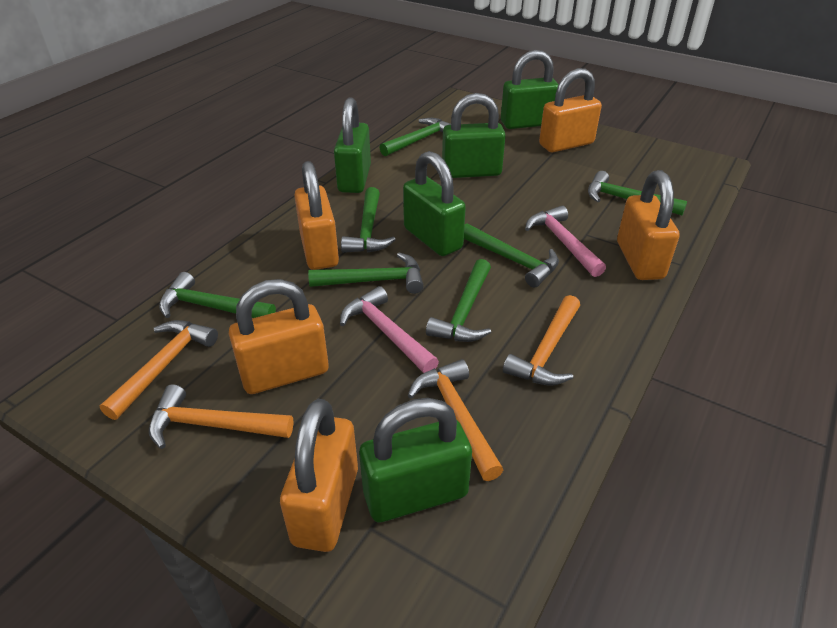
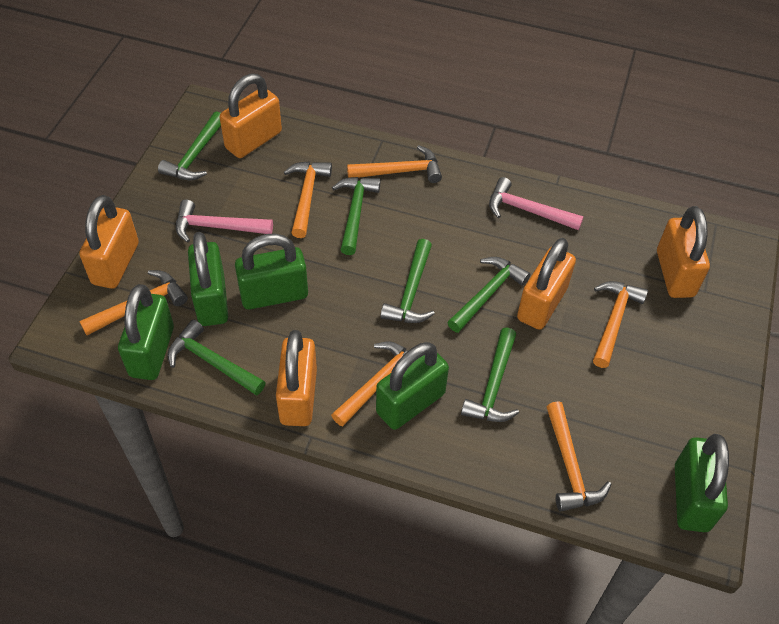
green hammer: 7 -> 6
orange hammer: 4 -> 6

